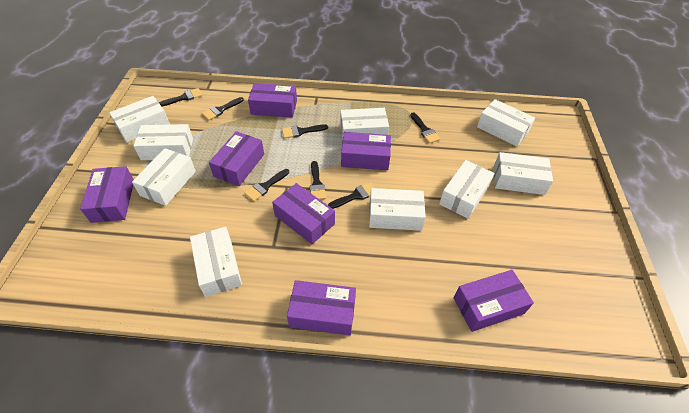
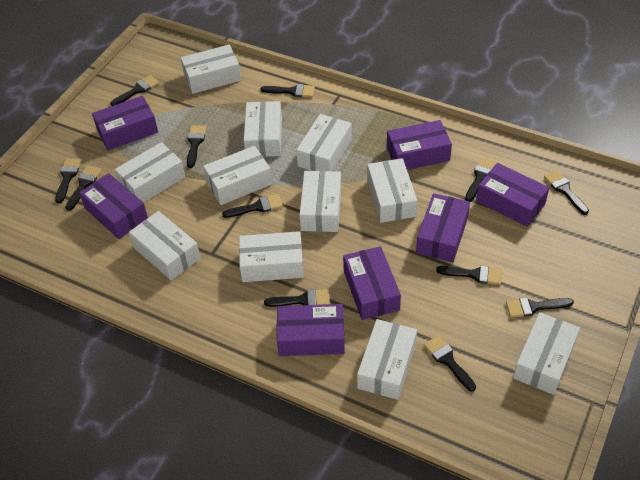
black brush: 7 -> 12
white box: 9 -> 11

